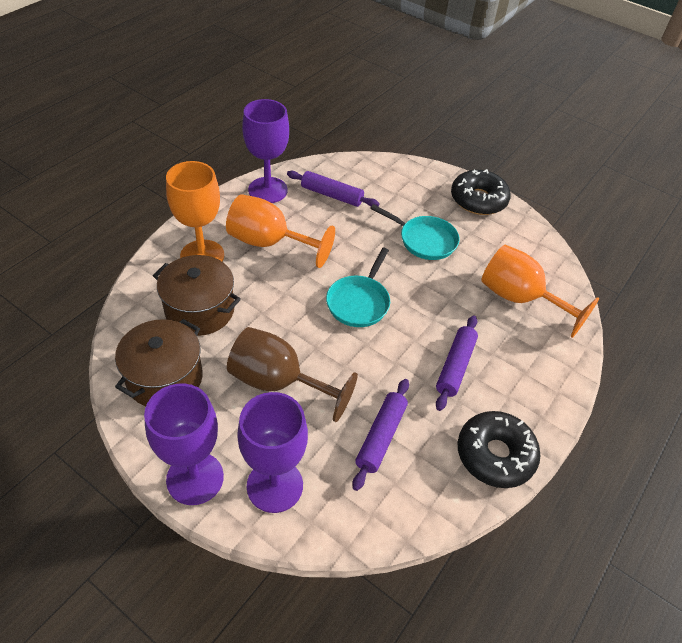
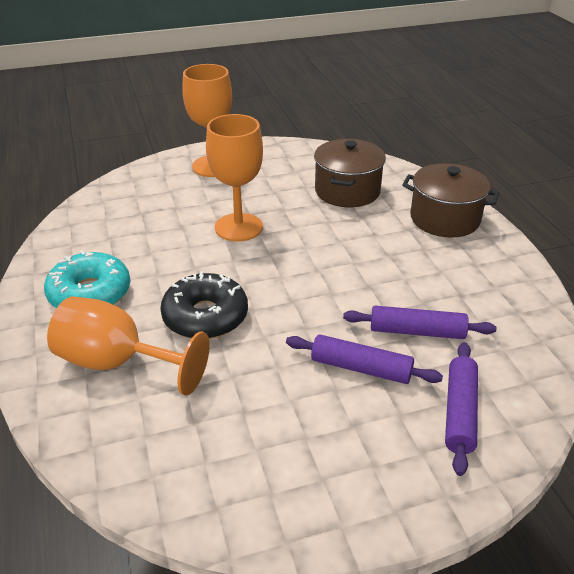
black donut: 2 -> 1
brown goblet: 1 -> 0
purple goblet: 3 -> 0
turquoise donut: 0 -> 1
turquoise pan: 2 -> 0

